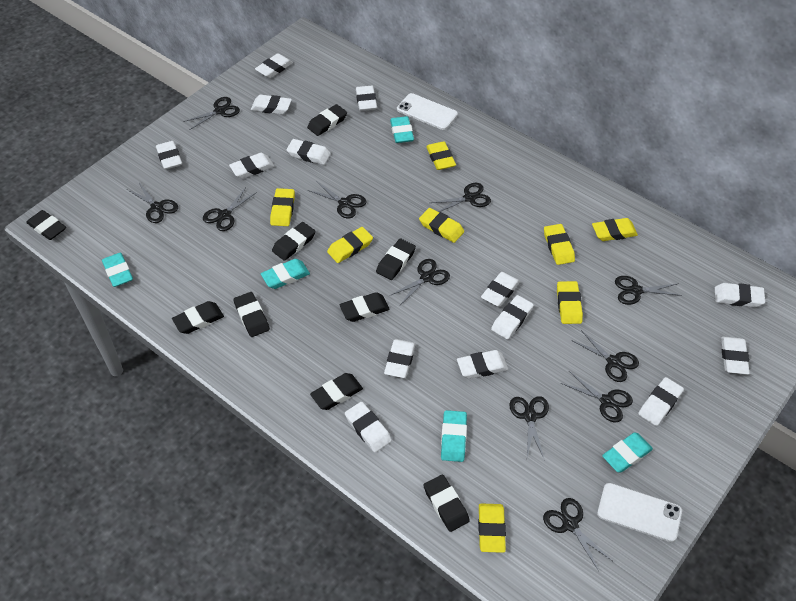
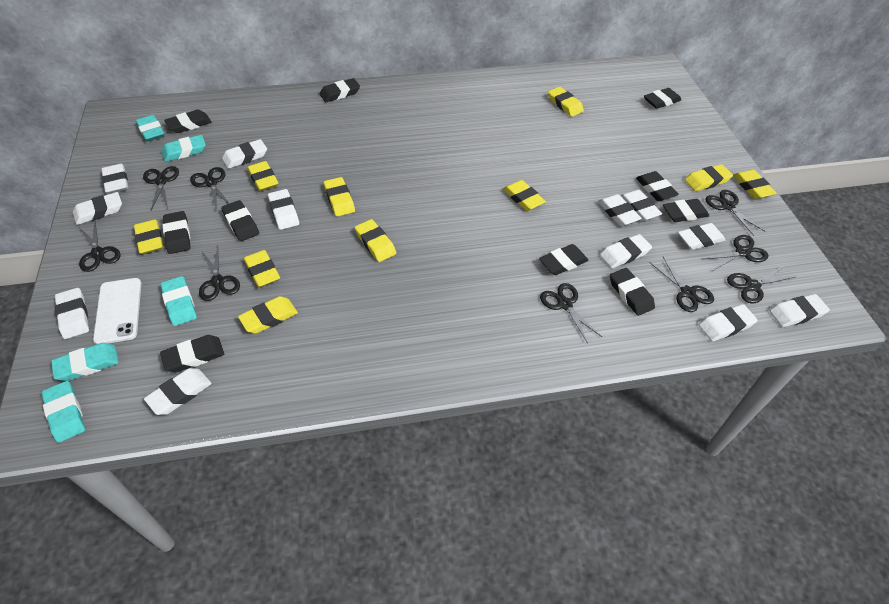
black eraser: 9 -> 10
black scissors: 11 -> 9
white eraser: 14 -> 12
white phone: 2 -> 1
yellow eraser: 8 -> 10

